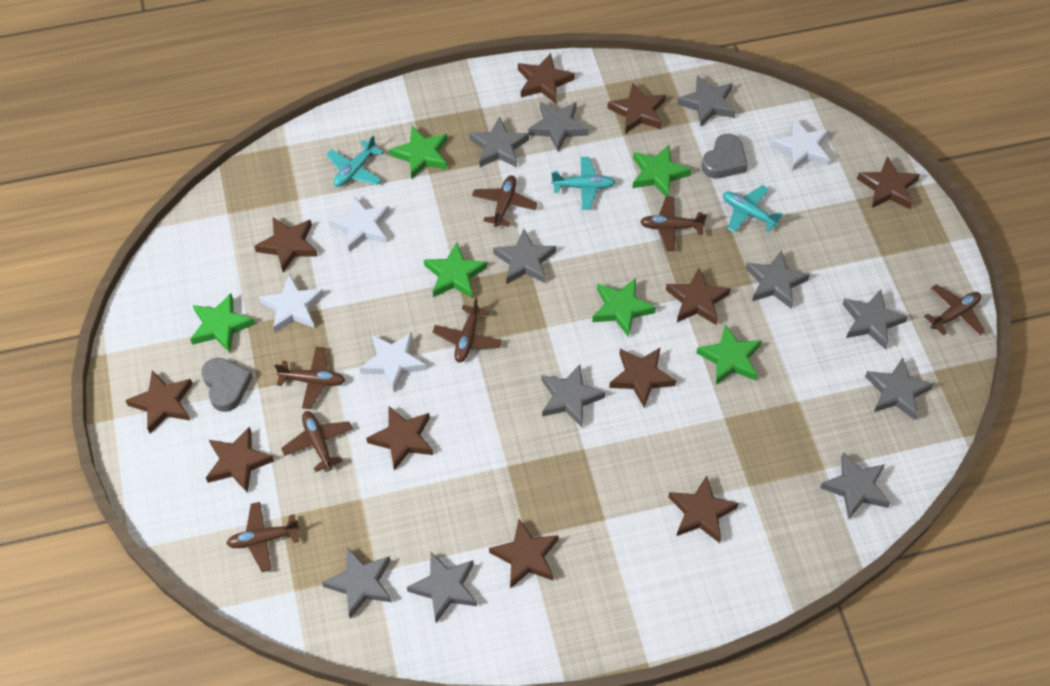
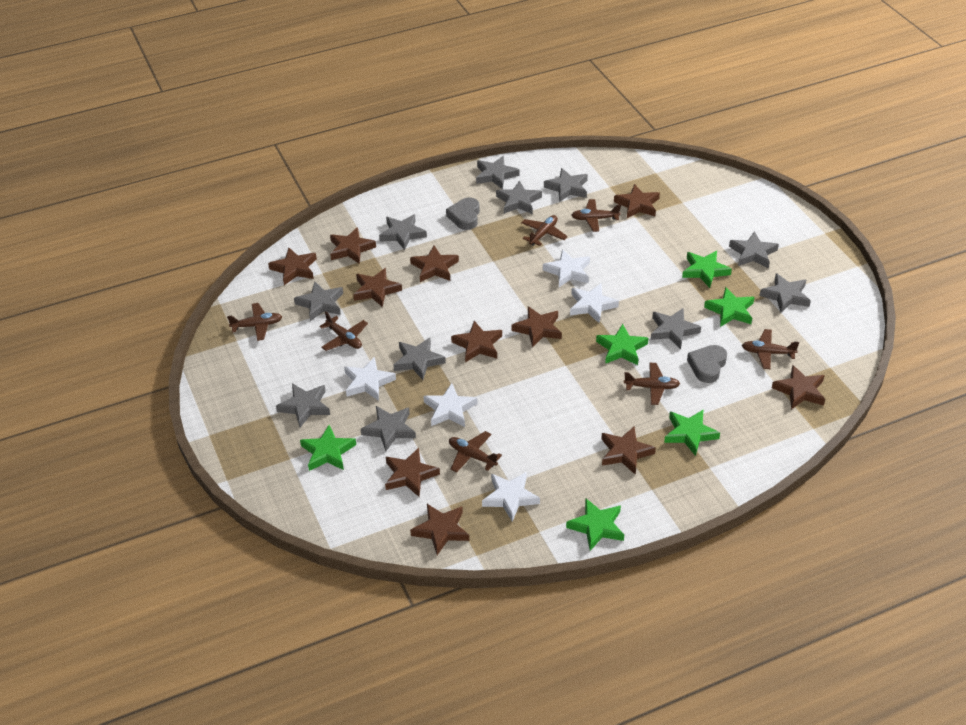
turquoise plane: 3 -> 0
white star: 4 -> 5

